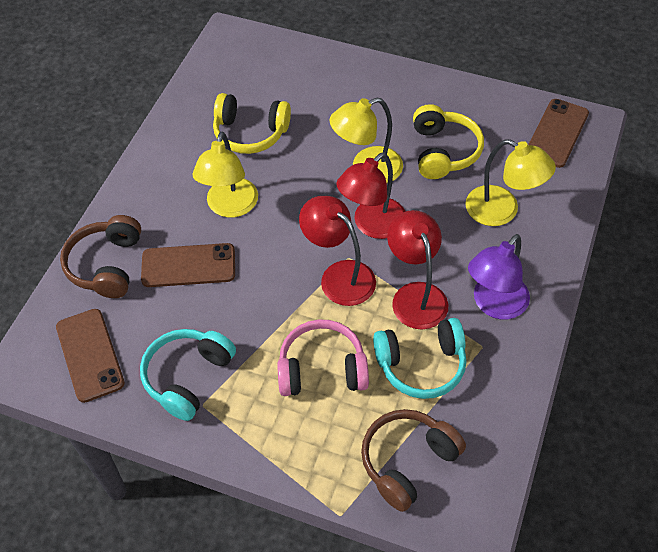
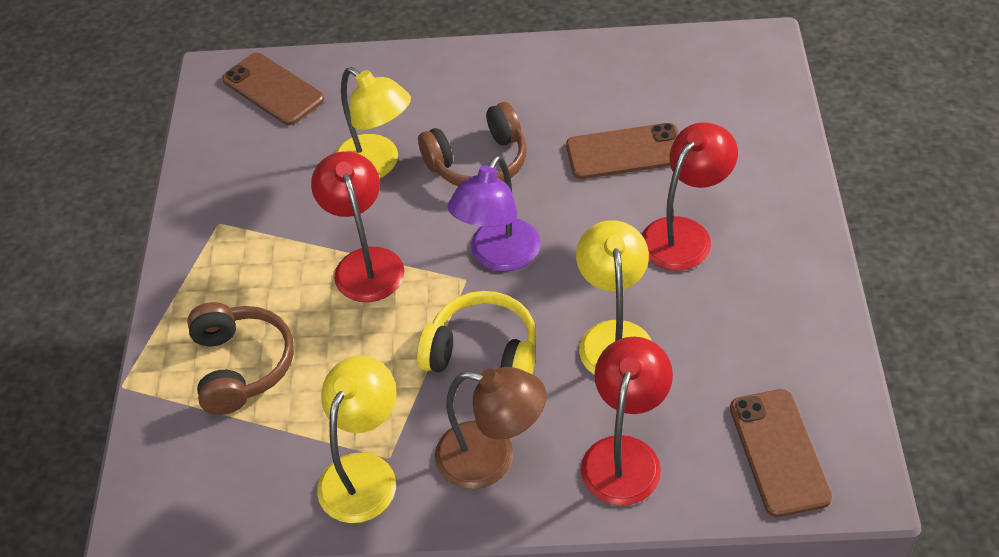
brown lamp: 0 -> 1
pink headphones: 1 -> 0
turquoise headphones: 2 -> 0
yellow headphones: 2 -> 1

